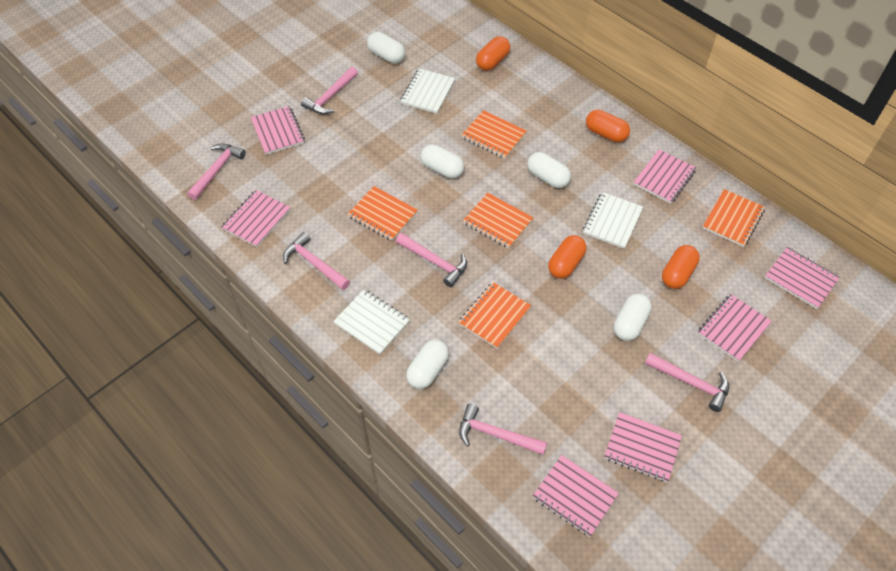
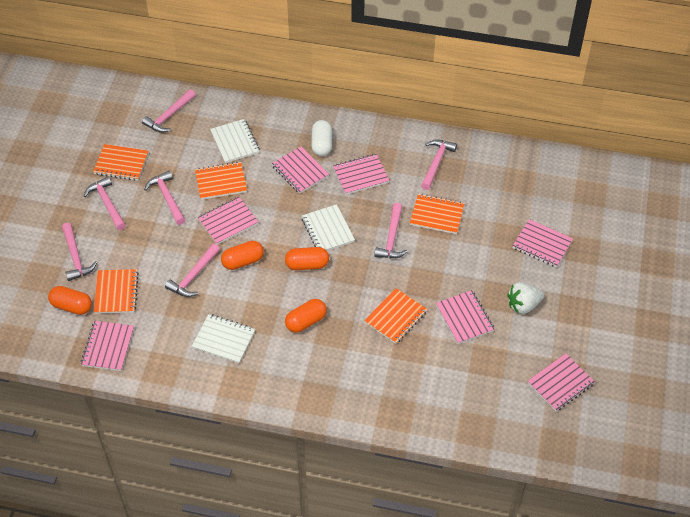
pink hammer: 6 -> 7
white capsule: 5 -> 1
white strawberry: 0 -> 1

